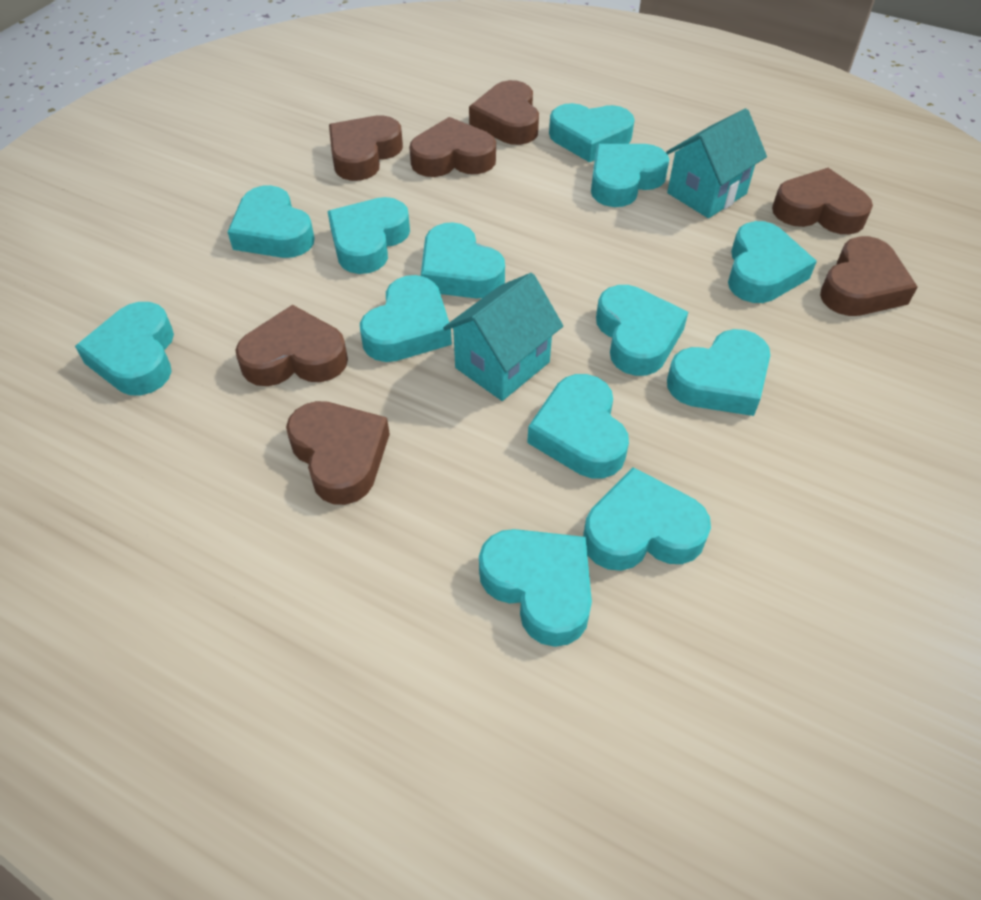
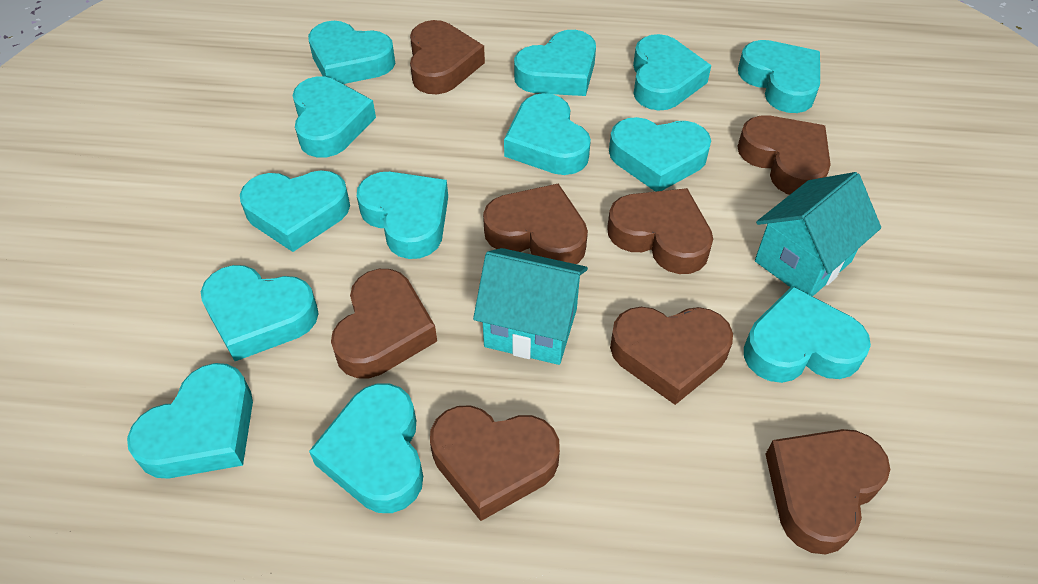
brown heart: 7 -> 8

